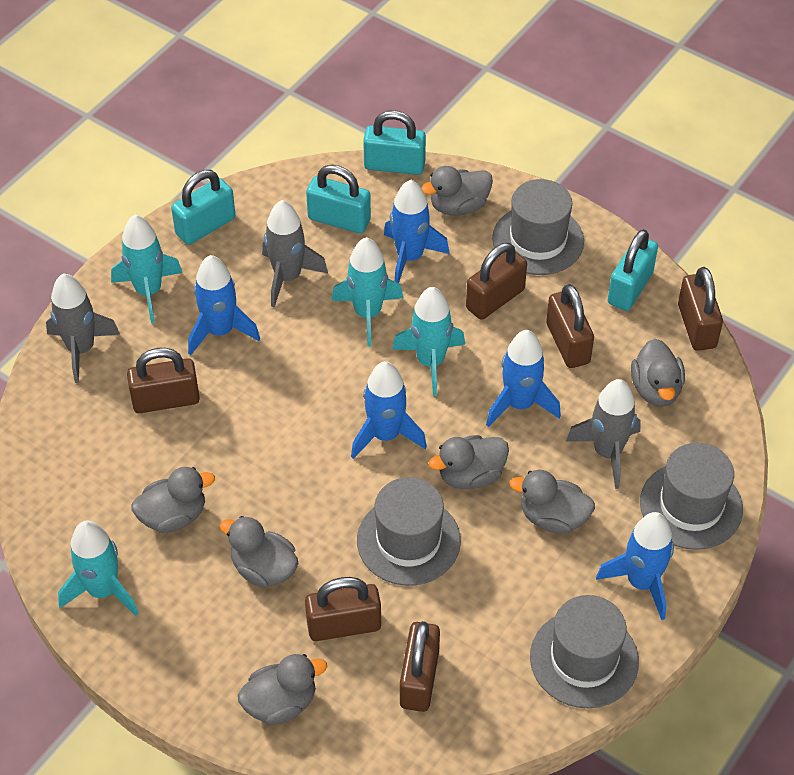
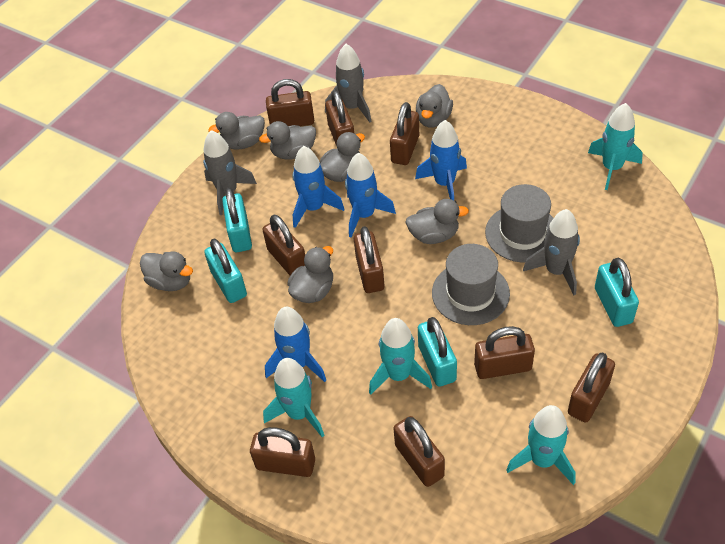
blue rocket: 5 -> 4
brown padlock: 6 -> 9
grey hat: 4 -> 2

